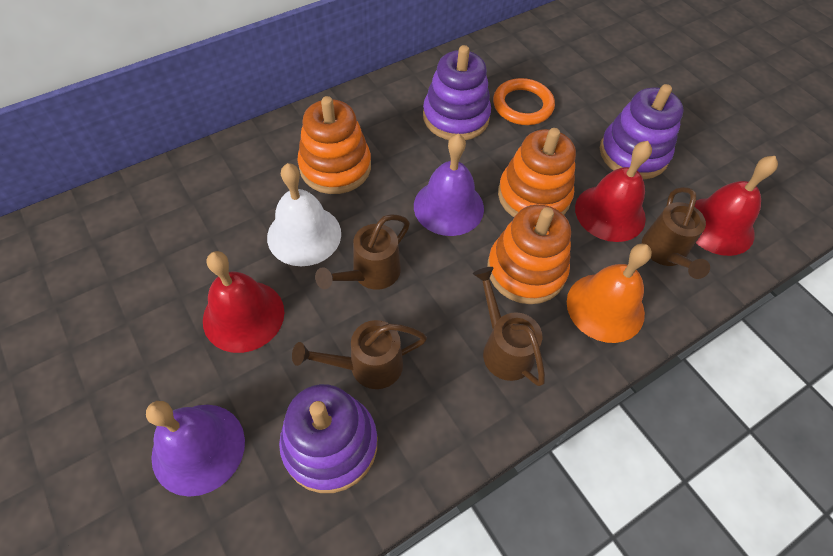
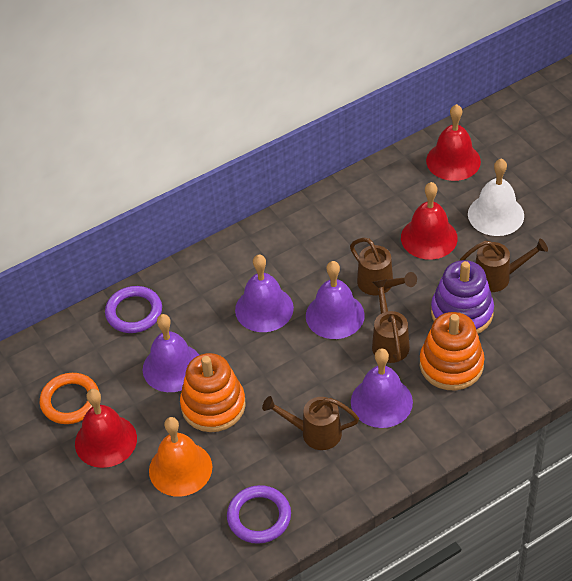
orange stacking toy: 3 -> 2
purple bell: 2 -> 4
purple ring: 0 -> 2
purple stacking toy: 3 -> 1

